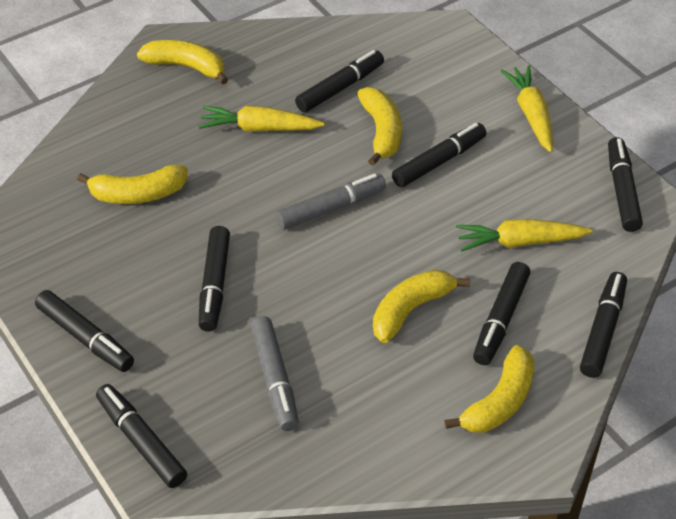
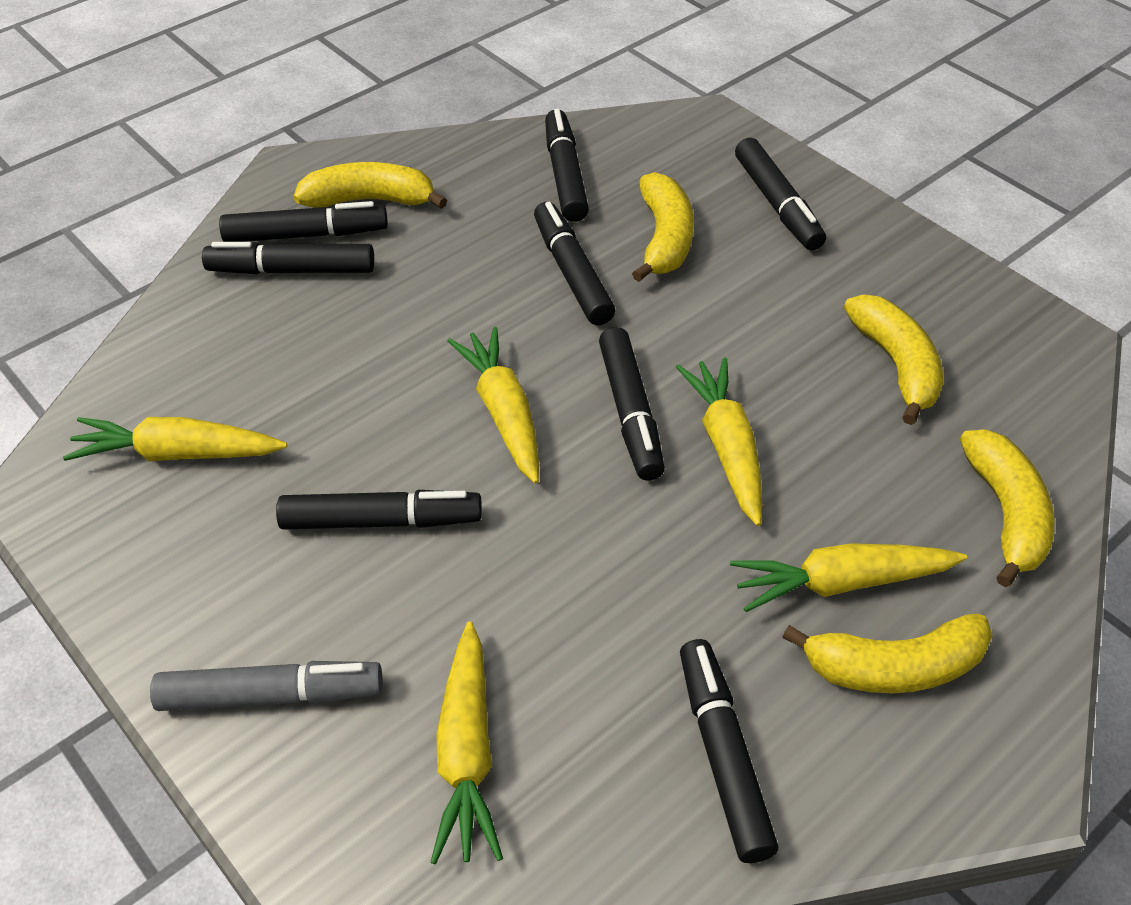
grey marker: 2 -> 1
yellow carrot: 3 -> 5

